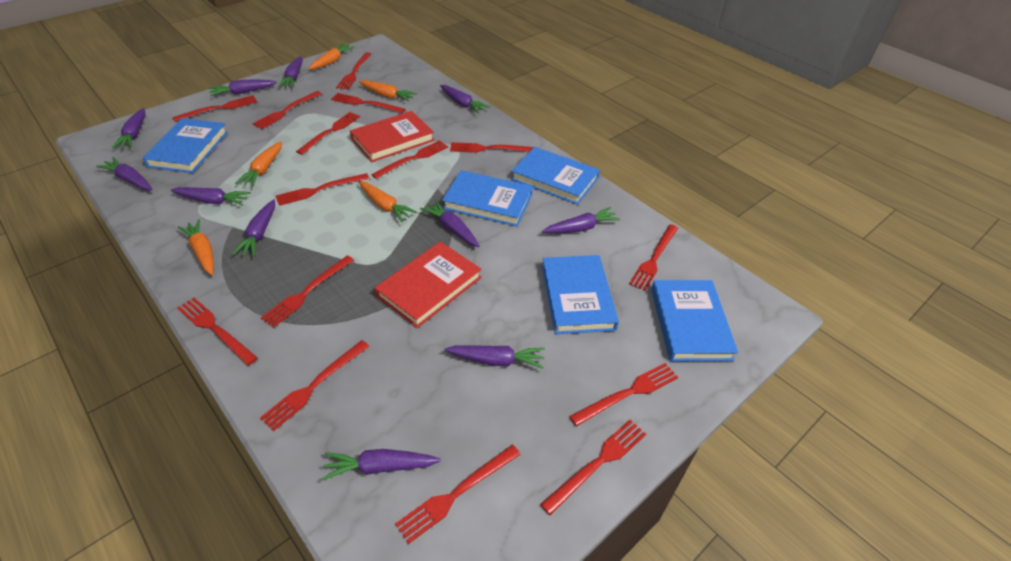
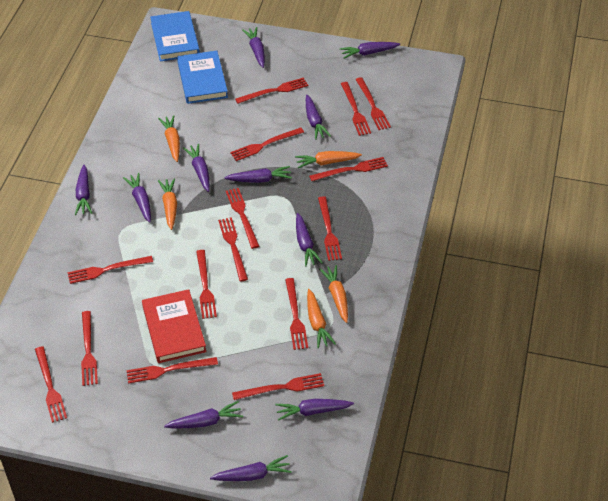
blue book: 5 -> 2
red book: 2 -> 1

